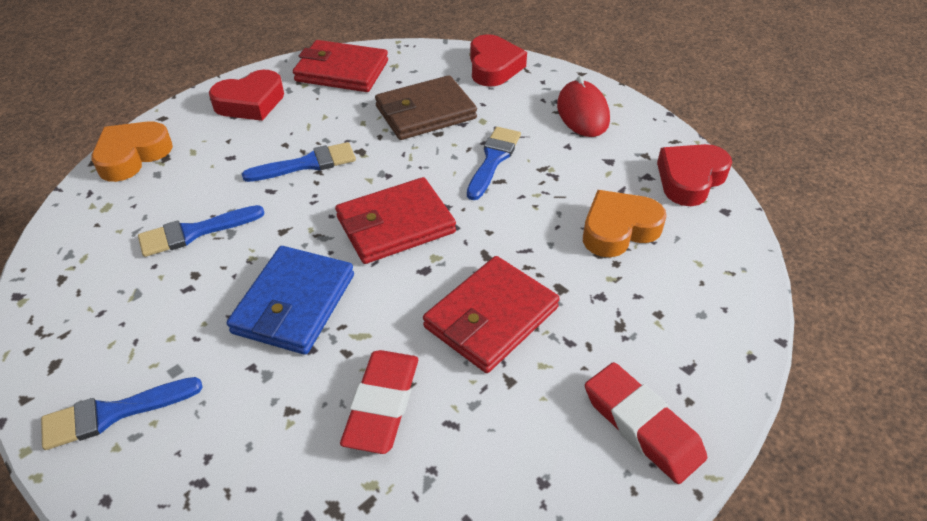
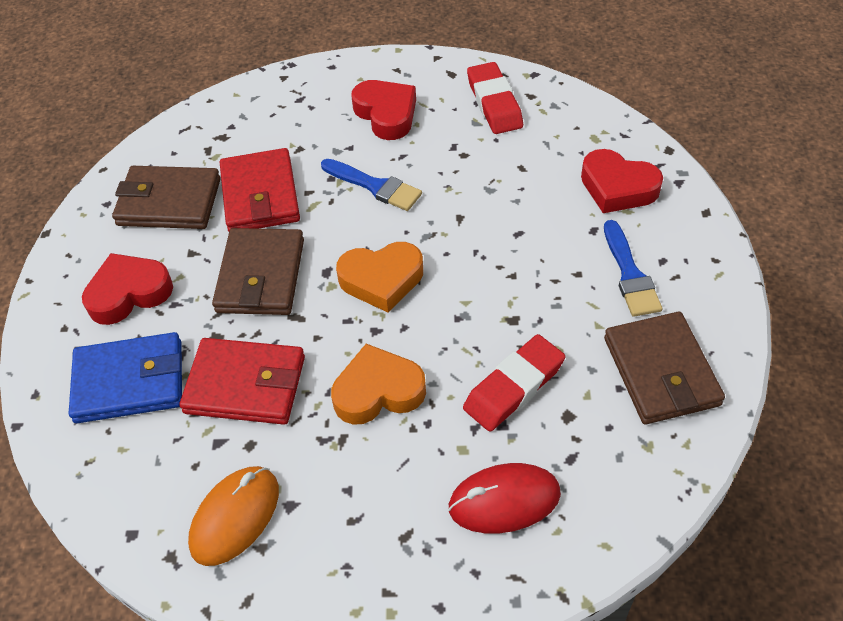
blue brush: 4 -> 2
brown wallet: 1 -> 3
orange mouse: 0 -> 1
red wallet: 3 -> 2

